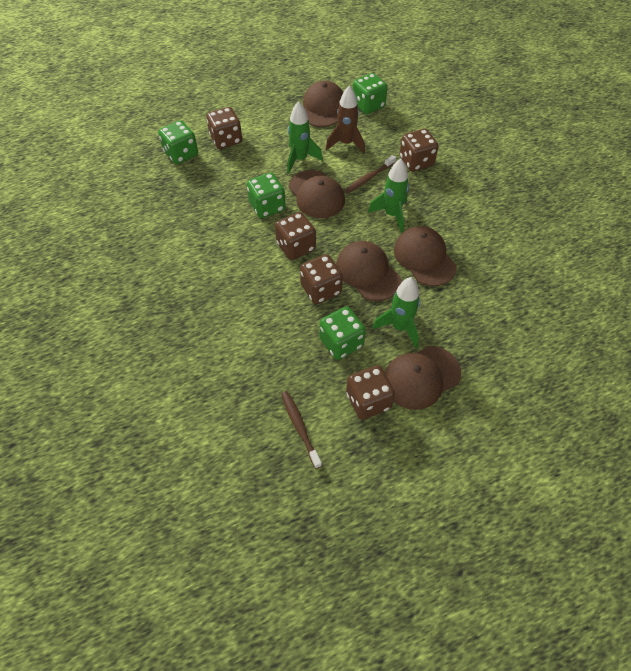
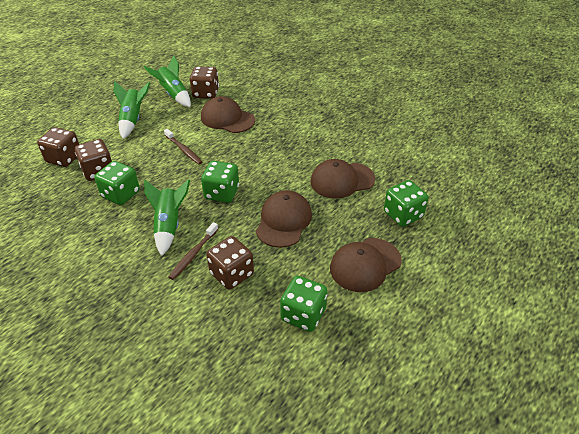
brown cap: 5 -> 4
brown dice: 5 -> 4
brown rocket: 1 -> 0

